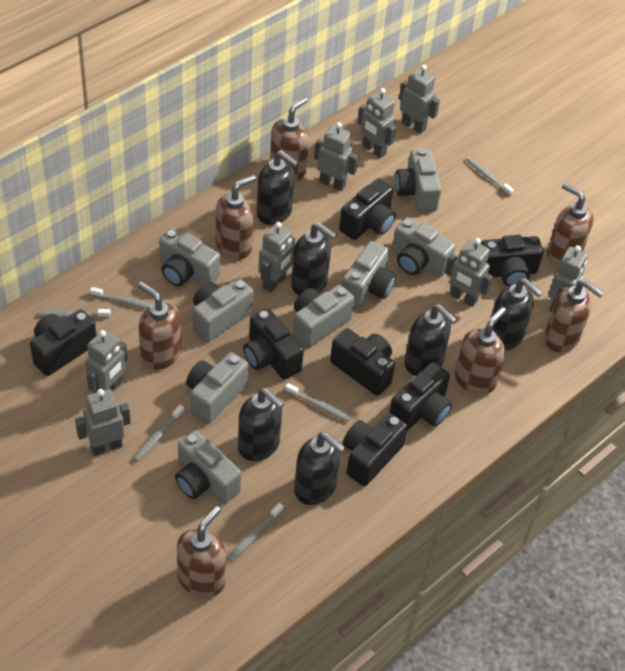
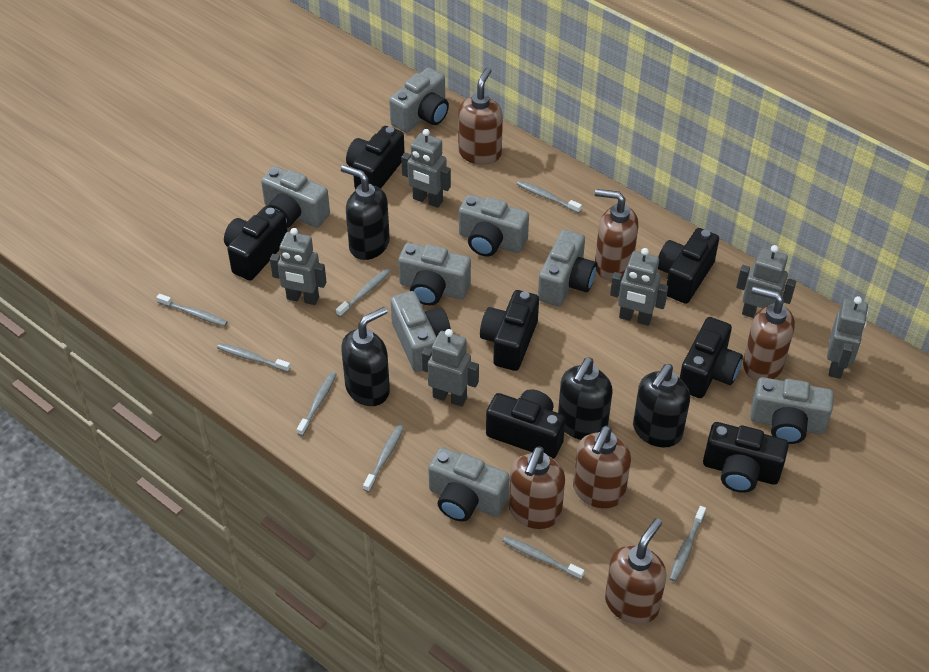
black soap dispenser: 6 -> 4
brown soap dispenser: 7 -> 6
grey robot: 8 -> 6
grey toothbrush: 6 -> 8

